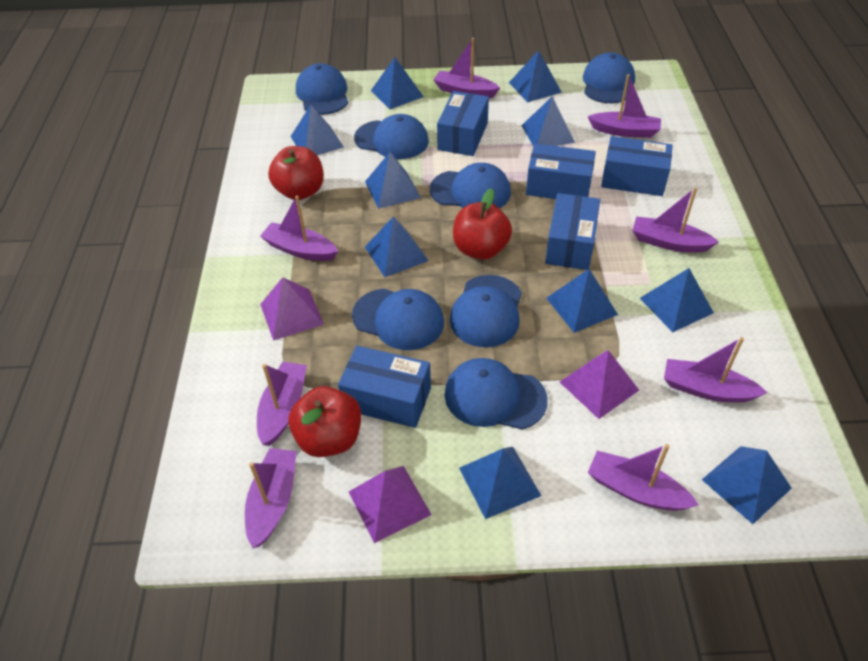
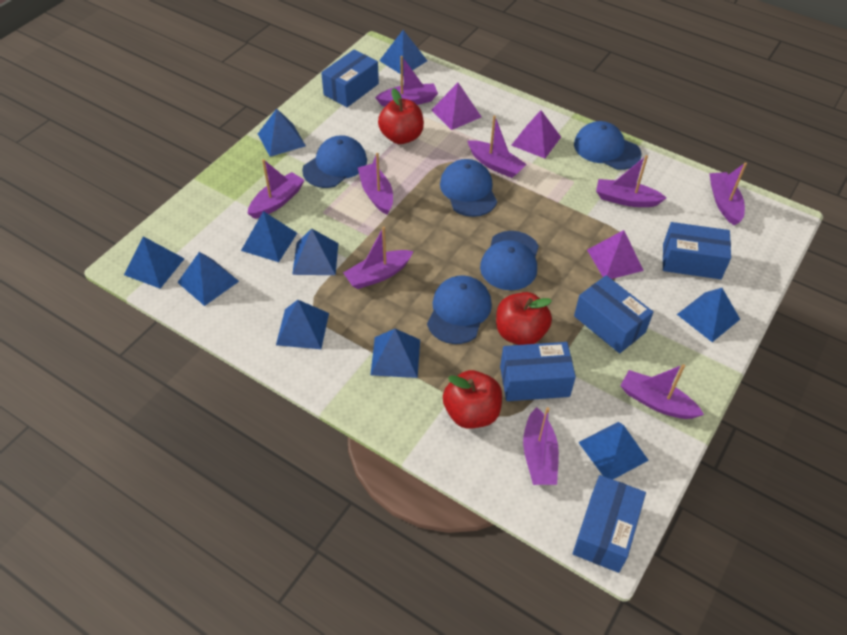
blue cap: 7 -> 5
purple boat: 8 -> 9

